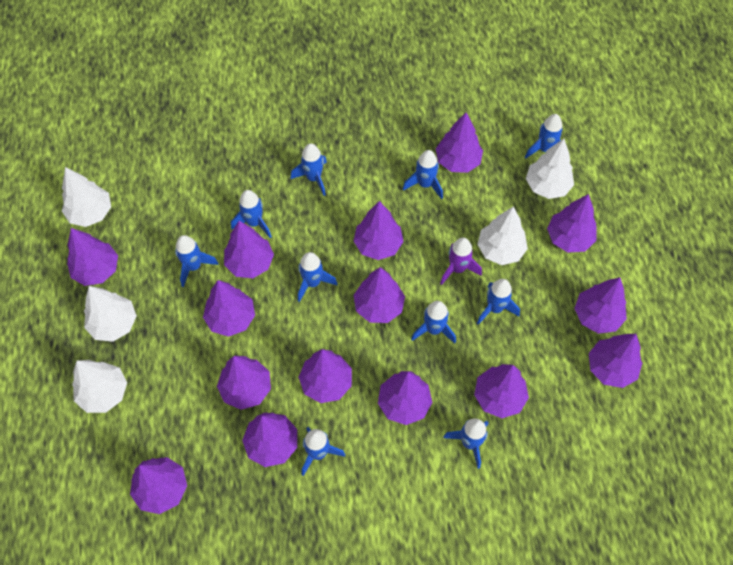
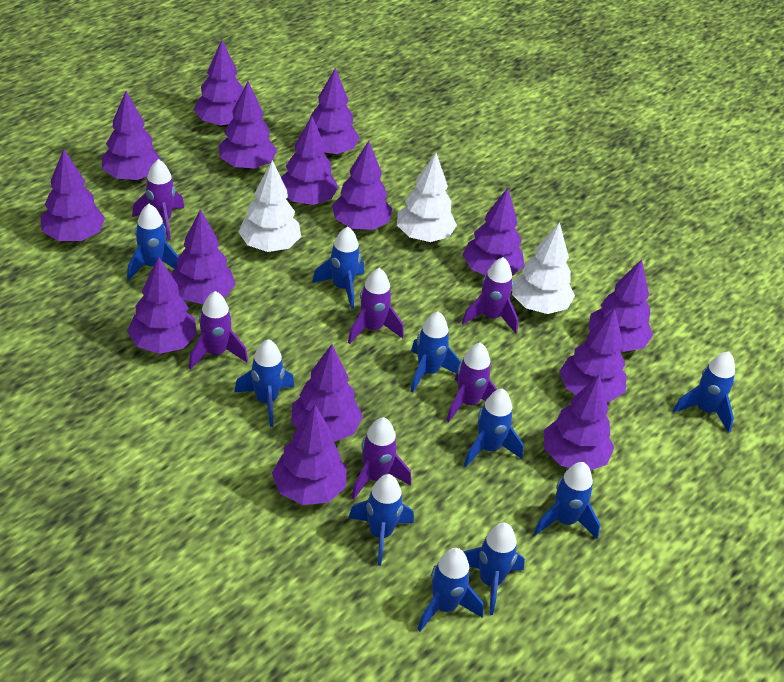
purple rocket: 1 -> 6
white tree: 5 -> 3

